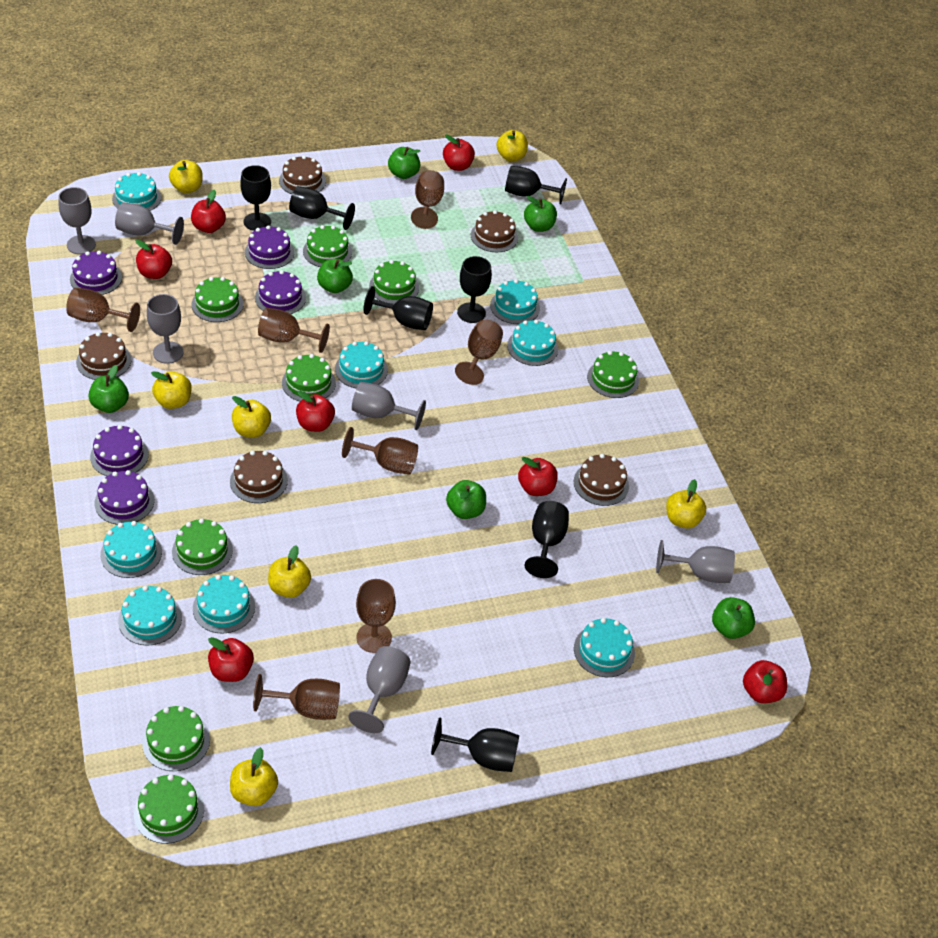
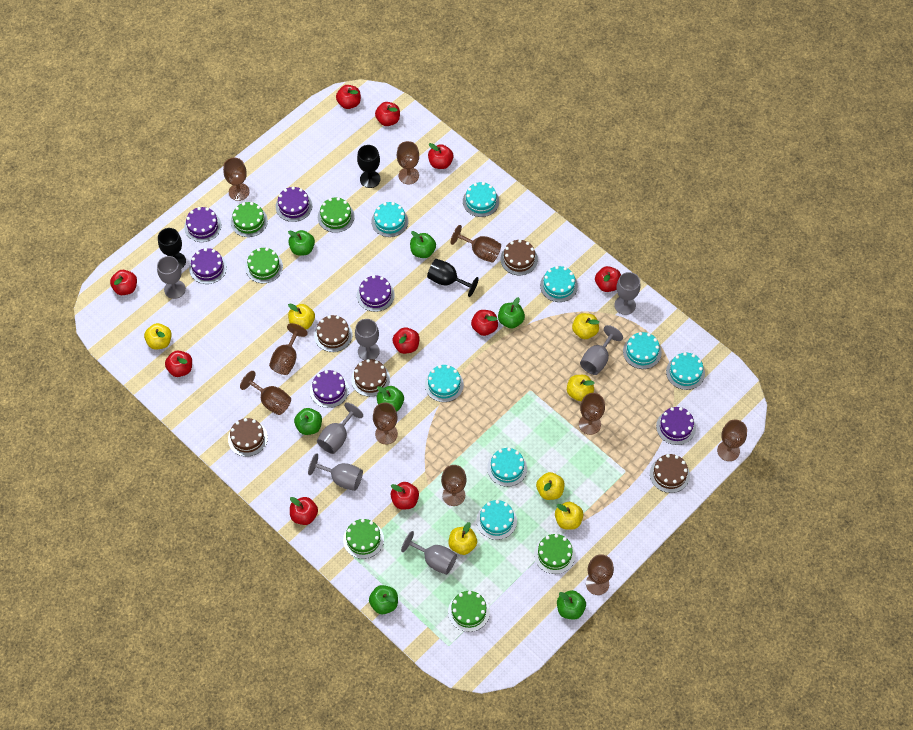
black goblet: 7 -> 3
brown goblet: 7 -> 10
green apple: 6 -> 7
green cake: 8 -> 6
grey goblet: 6 -> 7
purple cake: 5 -> 6
red apple: 7 -> 10

